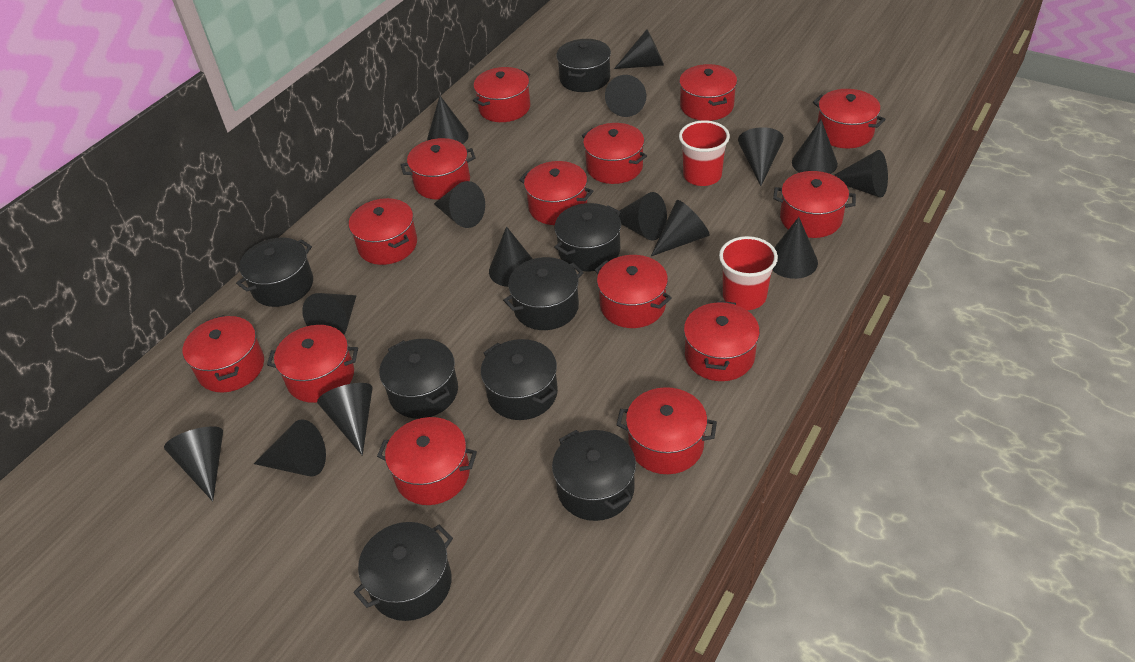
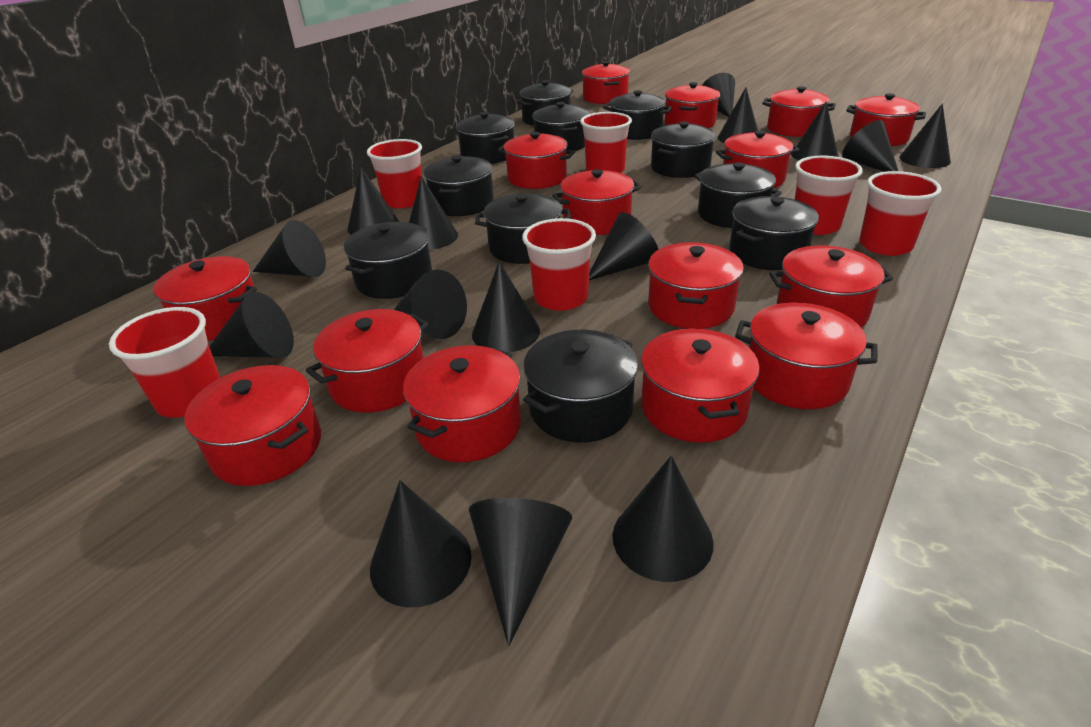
black pot: 8 -> 11
red cup: 2 -> 6
red pot: 14 -> 15

